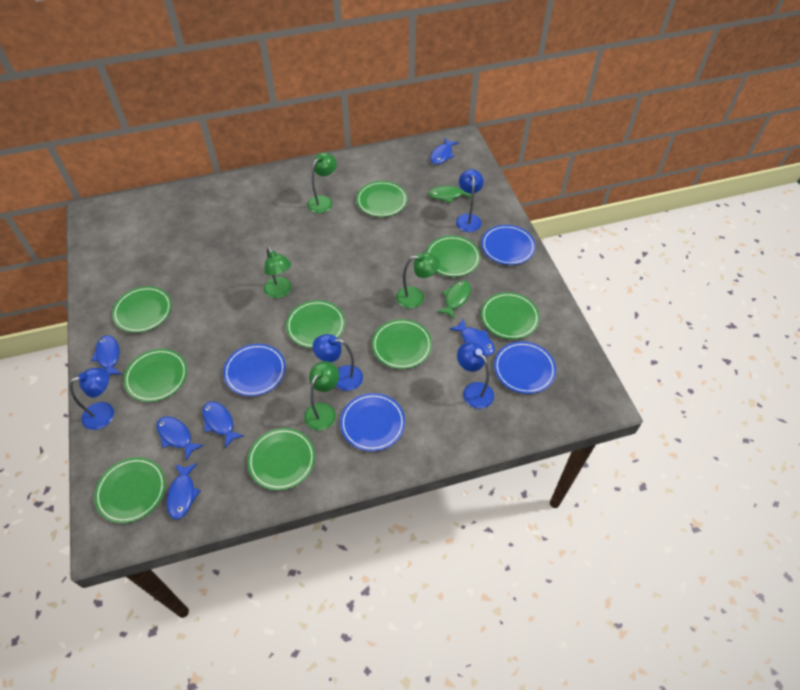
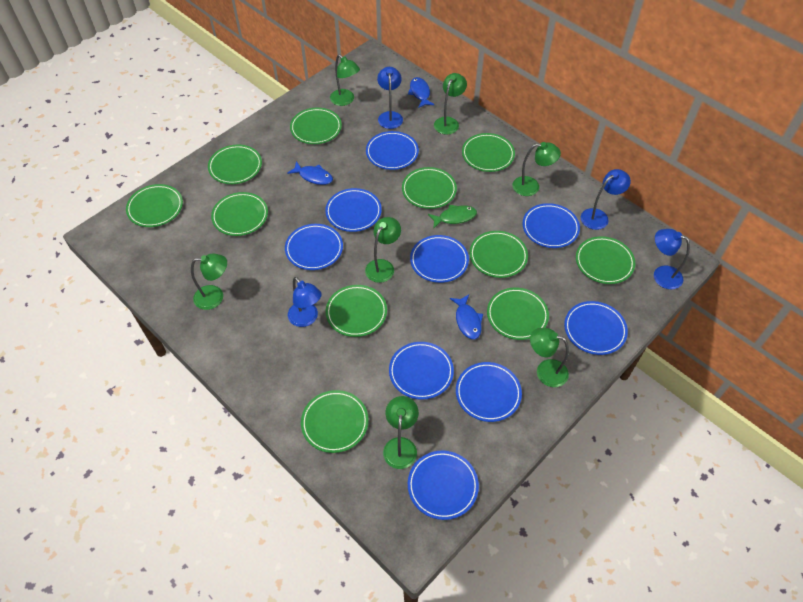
blue fish: 6 -> 3
blue plate: 4 -> 9
green fish: 2 -> 1
green lamp: 4 -> 7
green plate: 9 -> 11

